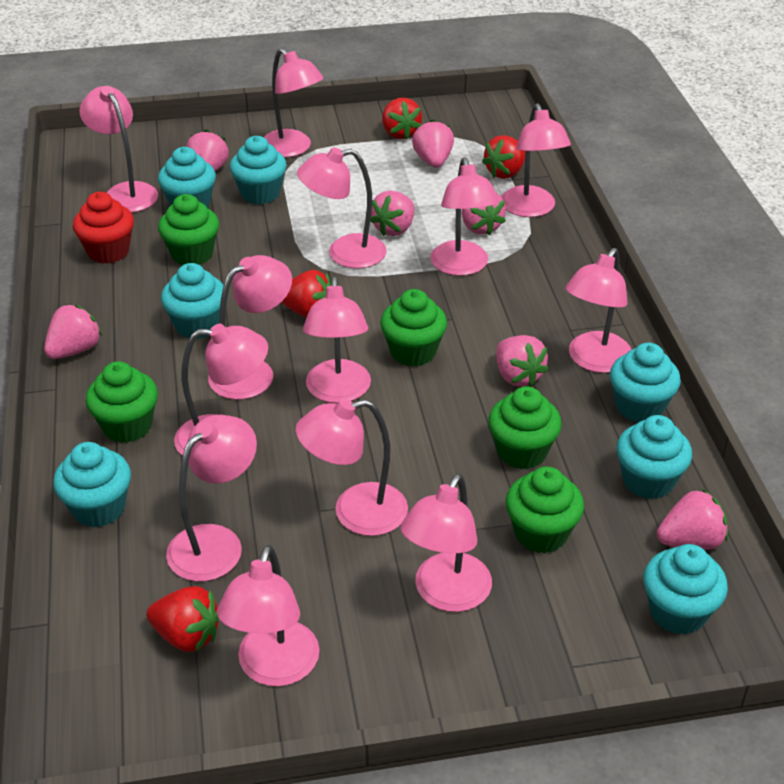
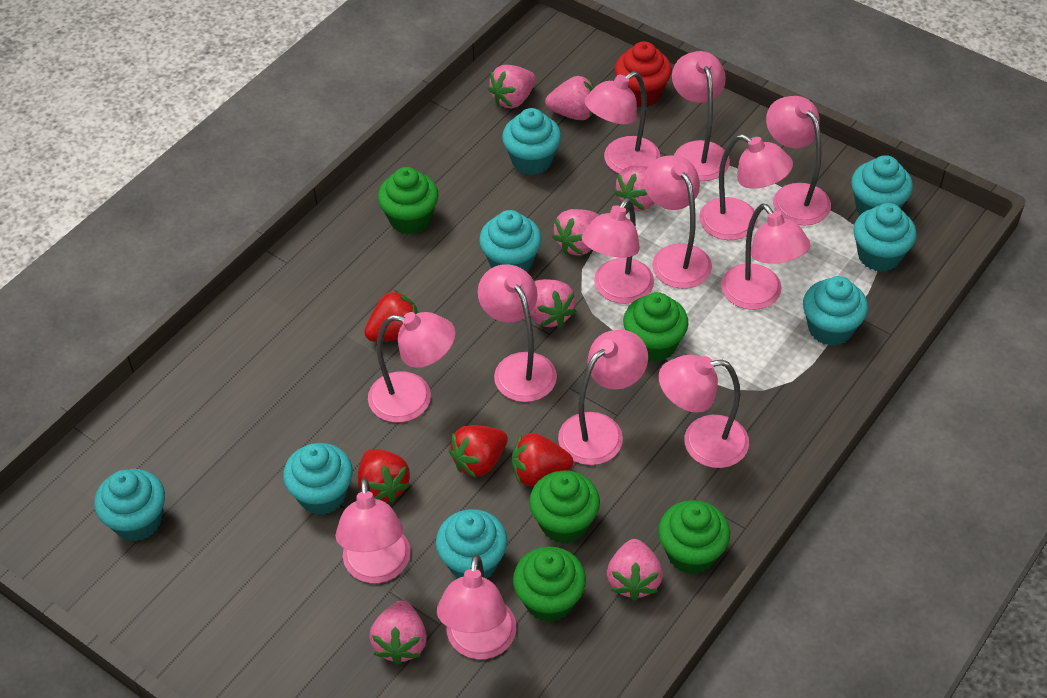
turquoise cupcake: 7 -> 8

